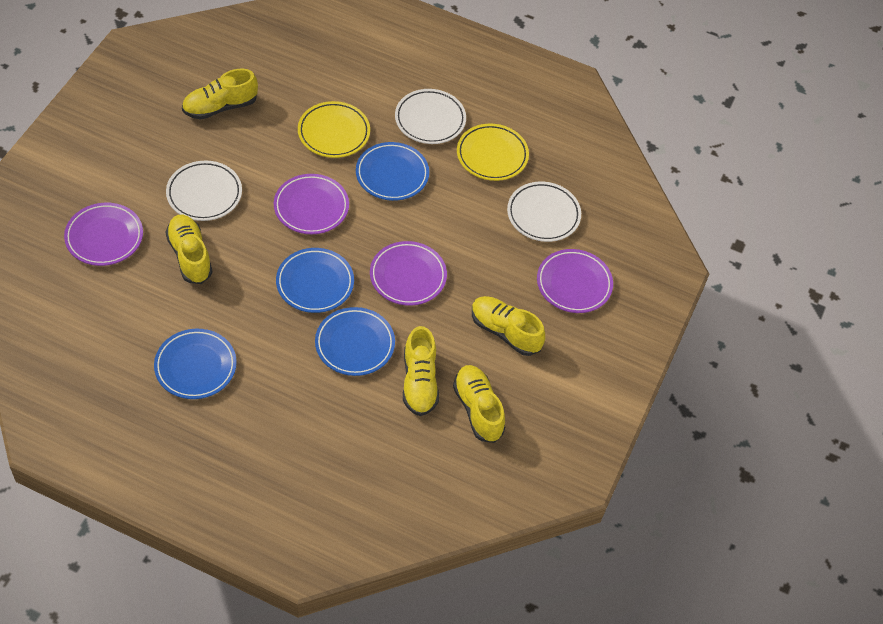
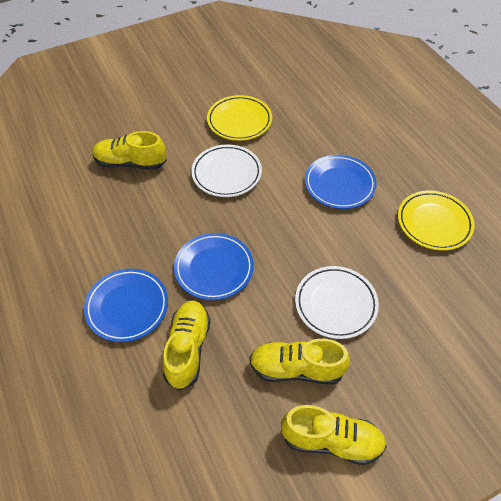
blue plate: 4 -> 3
purple plate: 4 -> 0
white plate: 3 -> 2
yellow shoe: 5 -> 4

